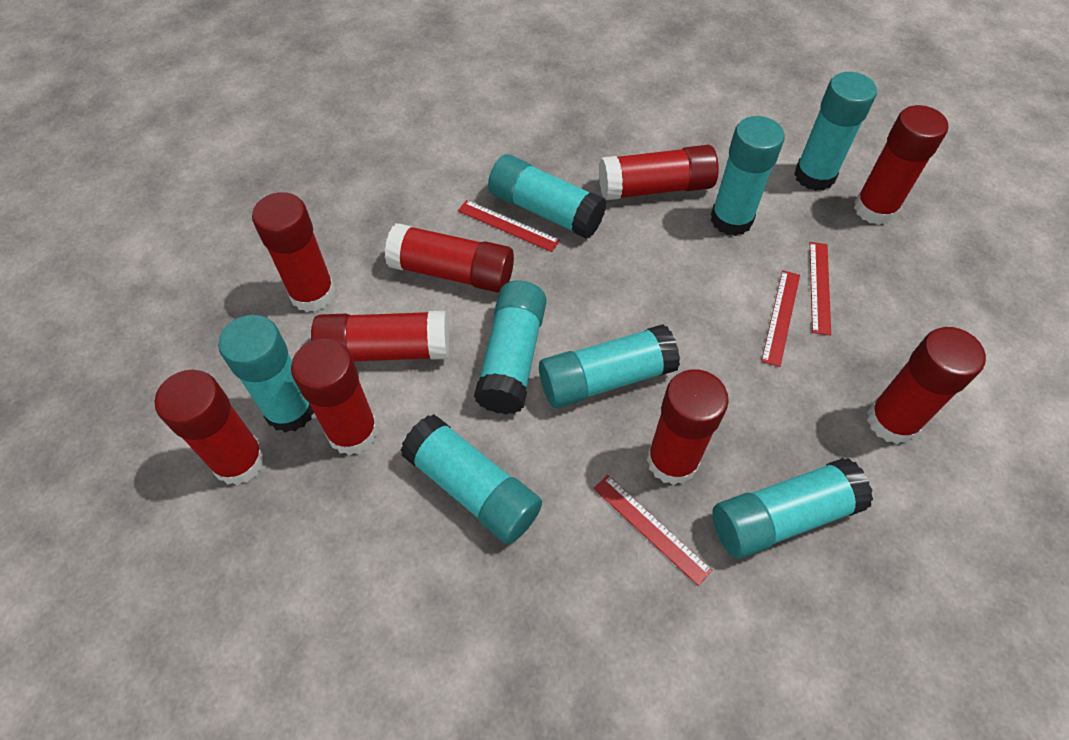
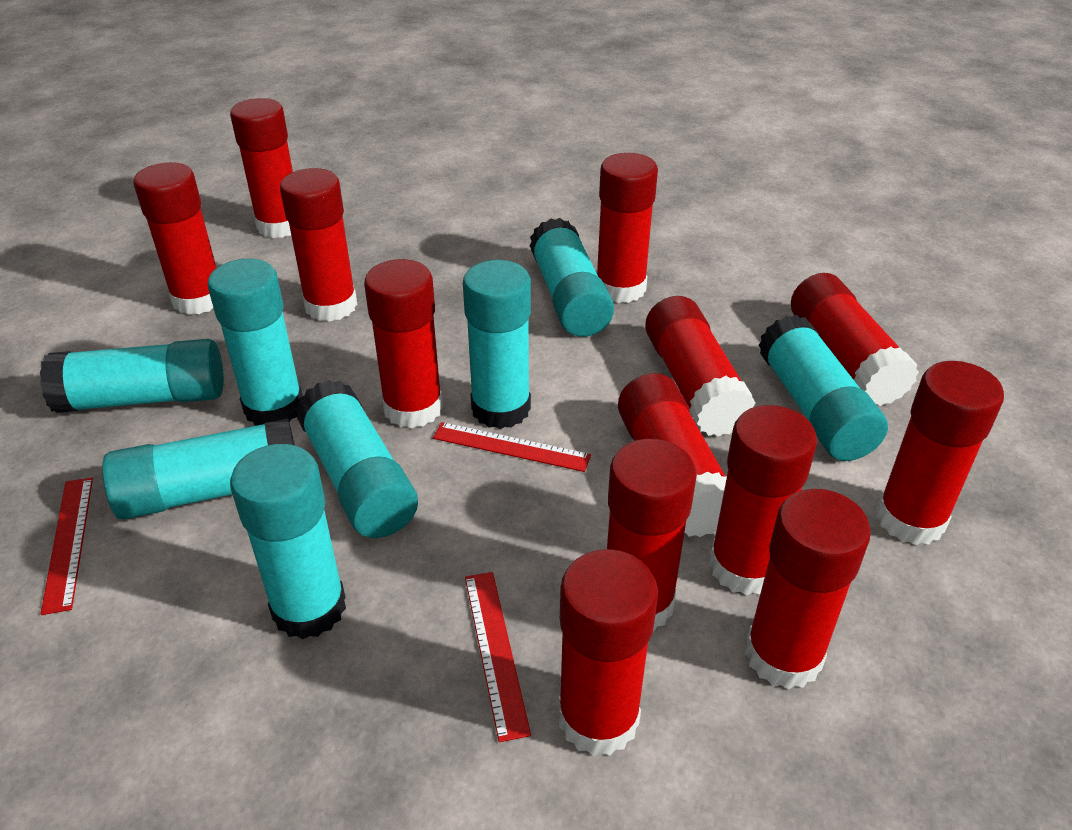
red glue stick: 9 -> 13
red ruler: 4 -> 3

